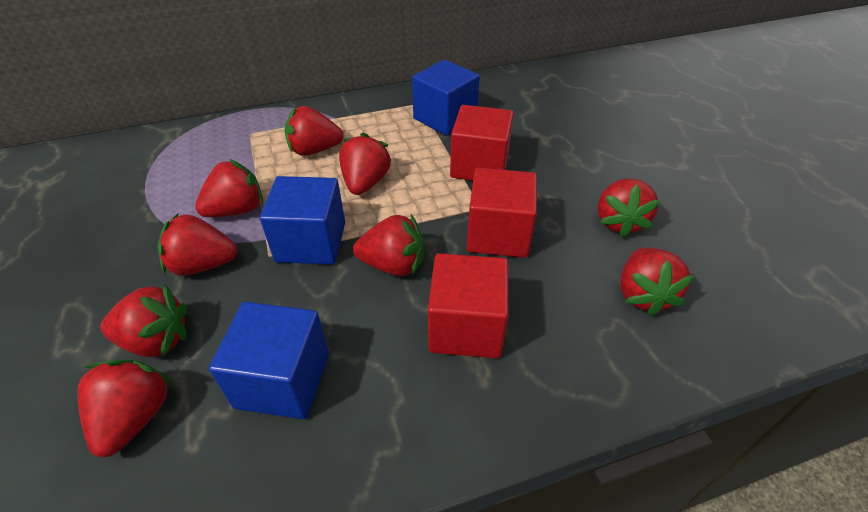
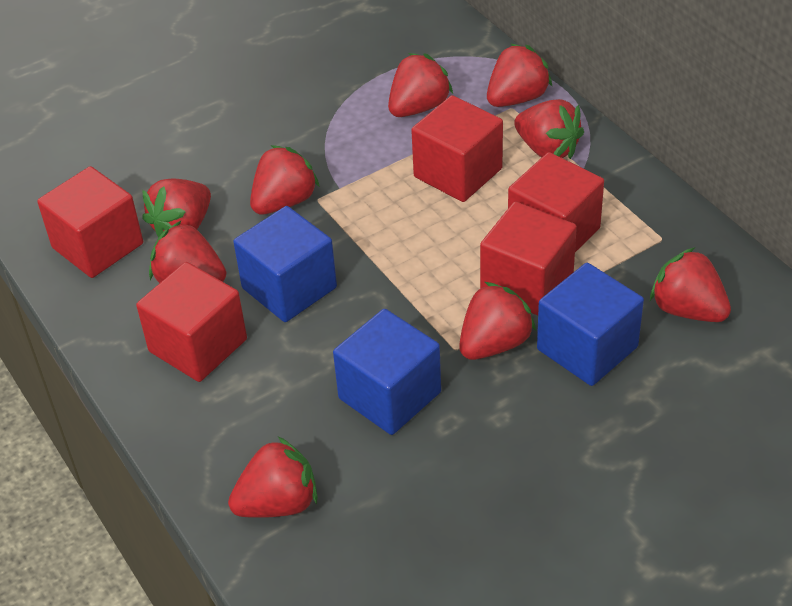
red cube: 3 -> 5

